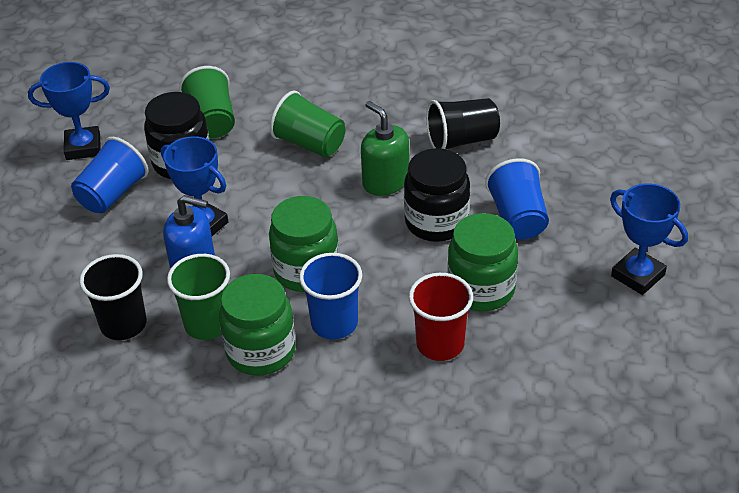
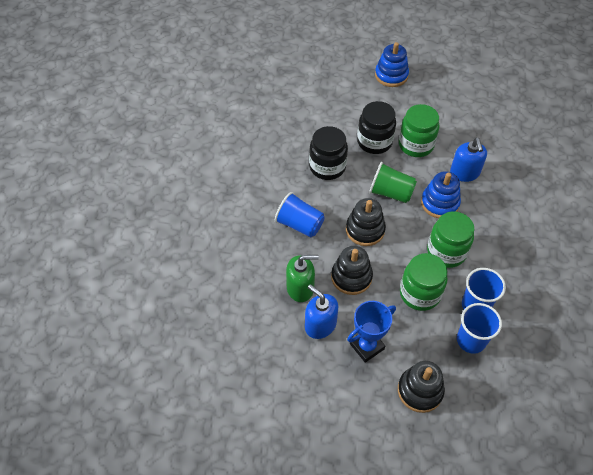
black cup: 2 -> 0
black stacking toy: 0 -> 3
blue soap dispenser: 1 -> 2
blue stacking toy: 0 -> 2
blue trophy: 3 -> 1
green cup: 3 -> 1
red cup: 1 -> 0

